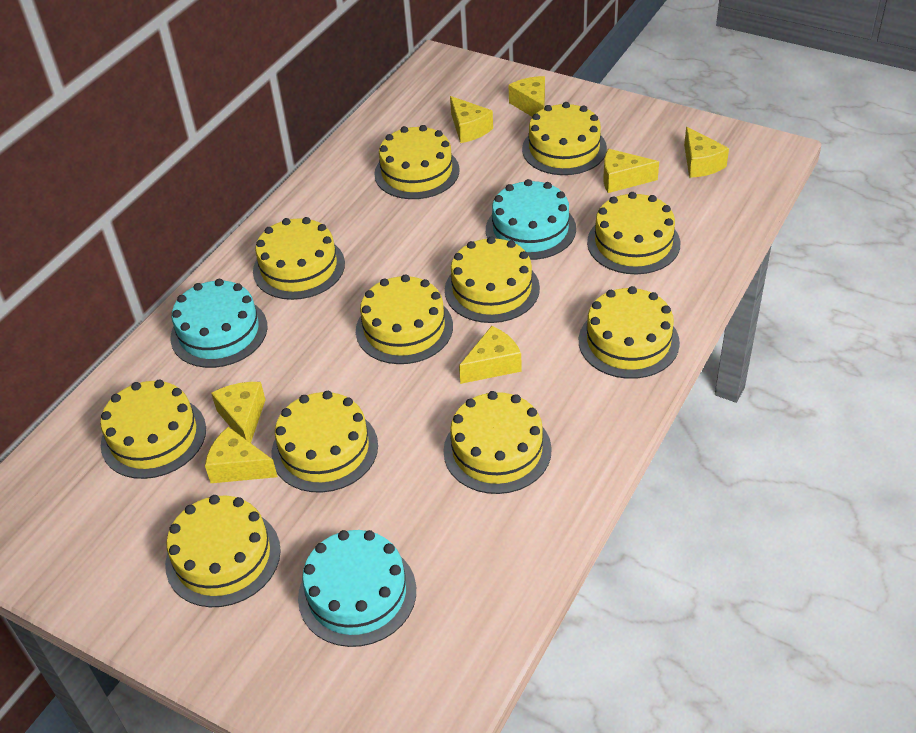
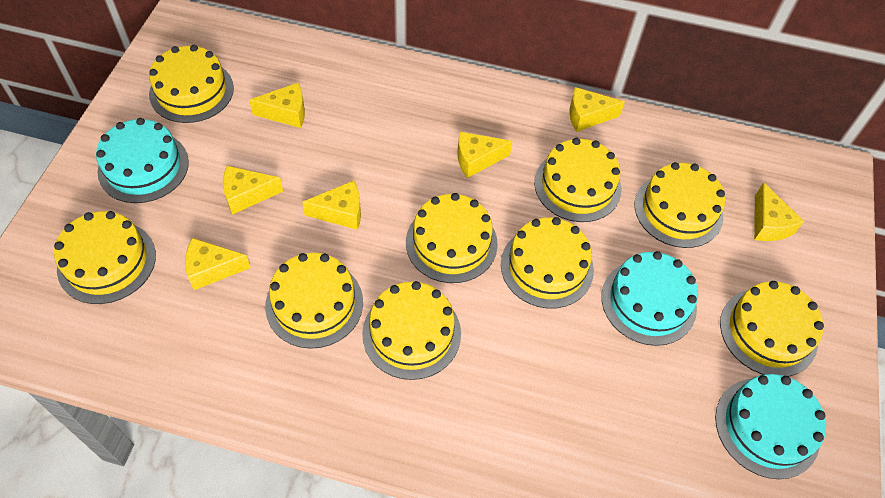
yellow cake: 11 -> 9

